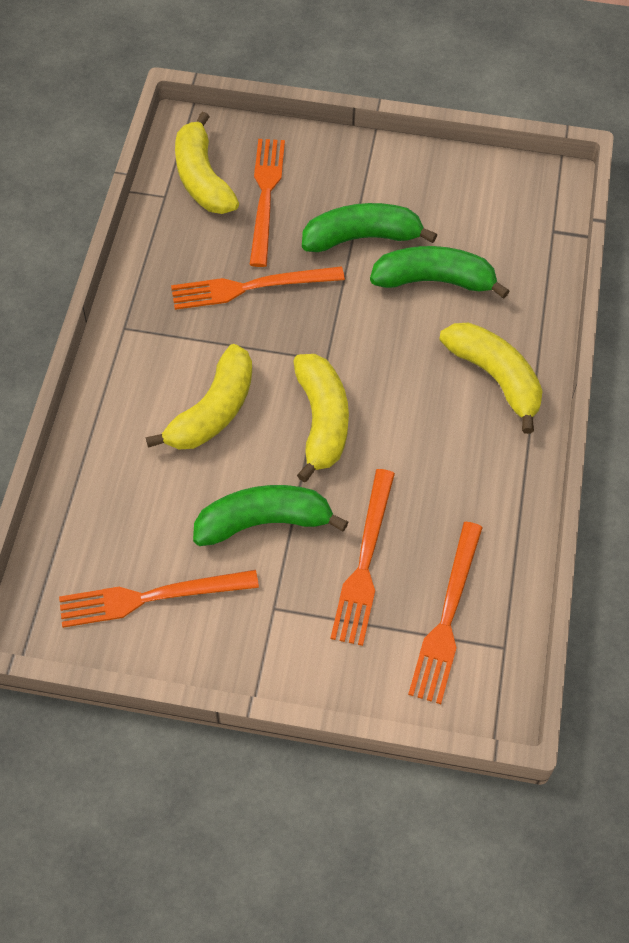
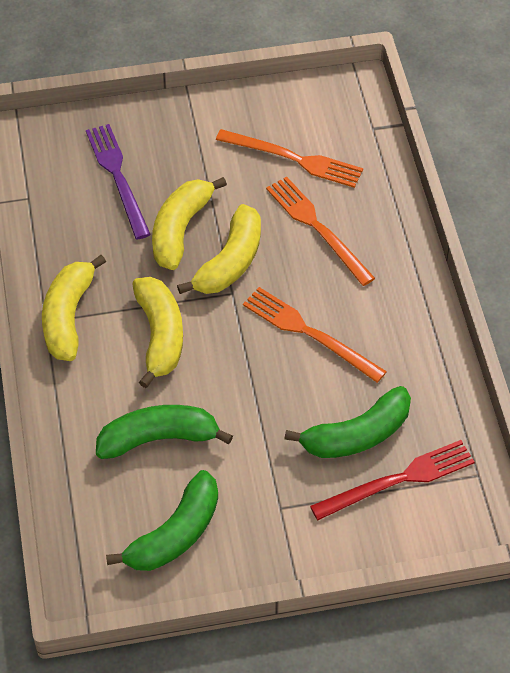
orange fork: 5 -> 3
purple fork: 0 -> 1
red fork: 0 -> 1

